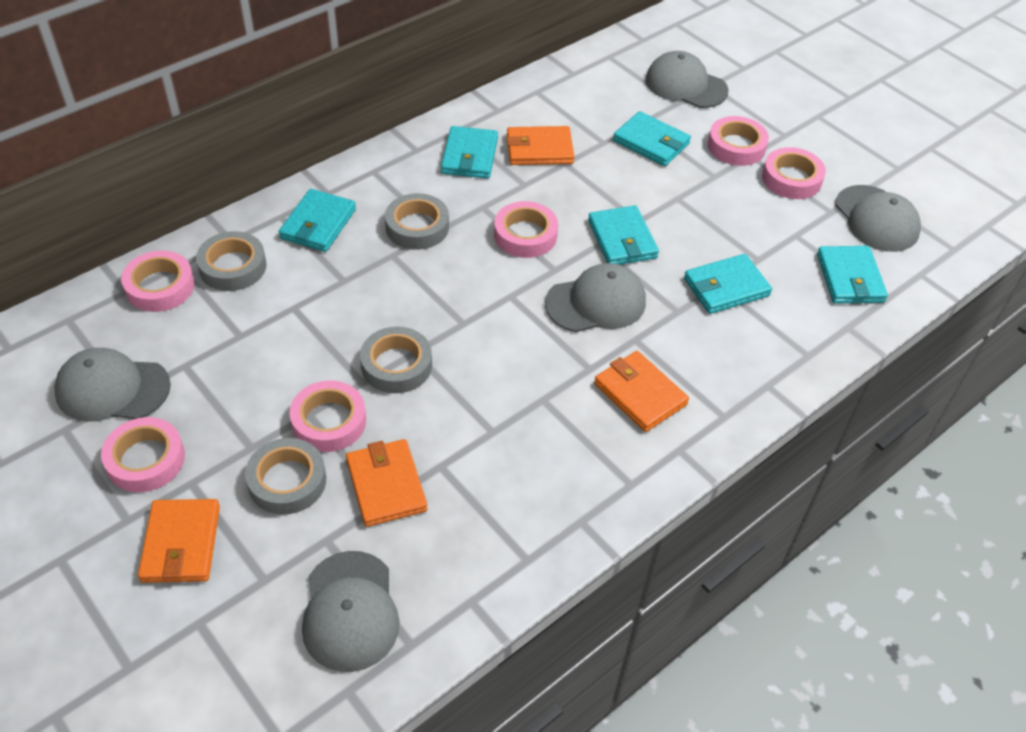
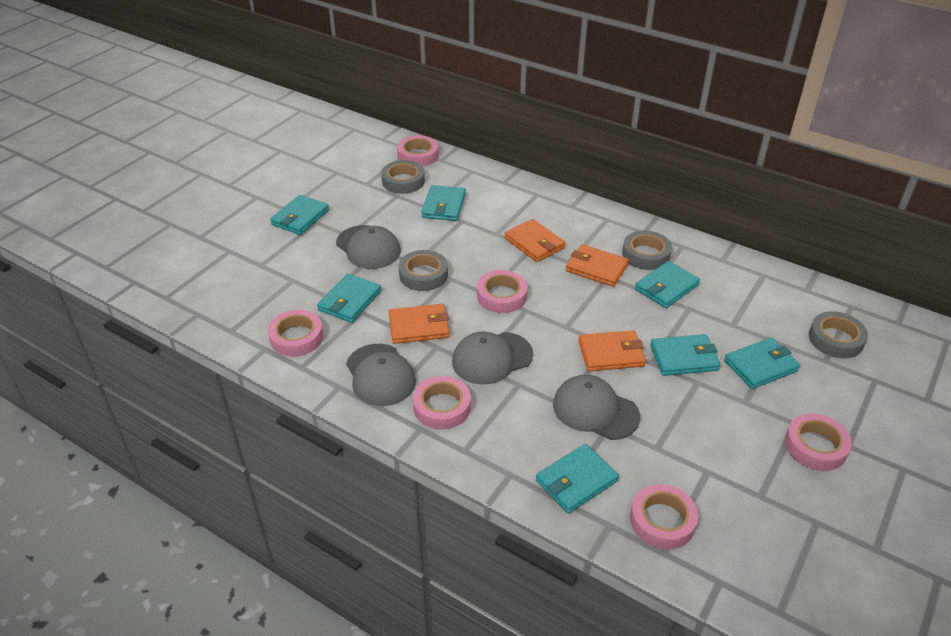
grey cap: 5 -> 4
turquoise wallet: 6 -> 7

